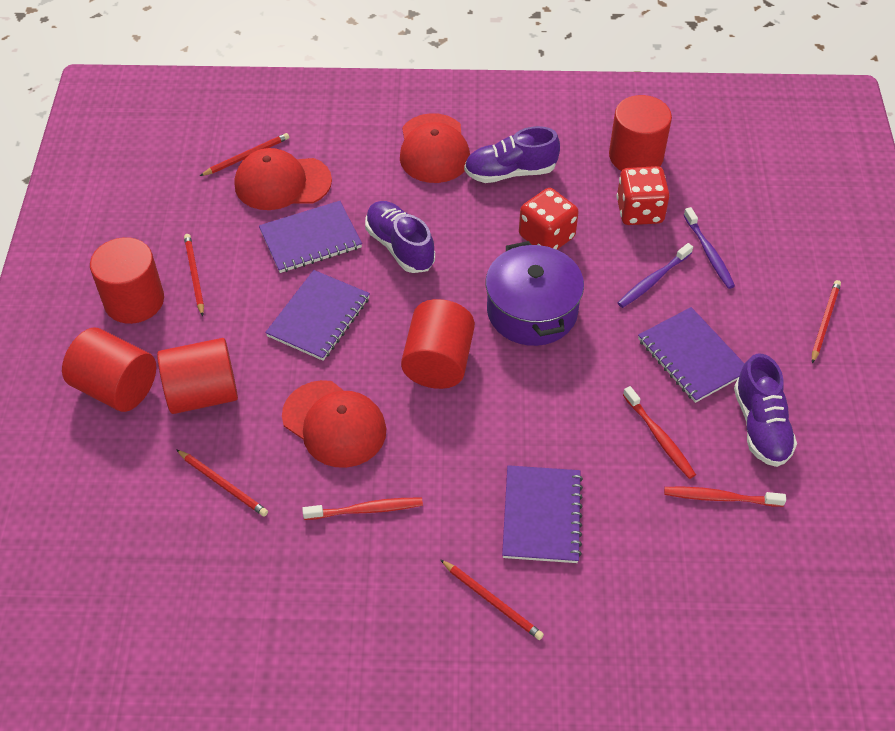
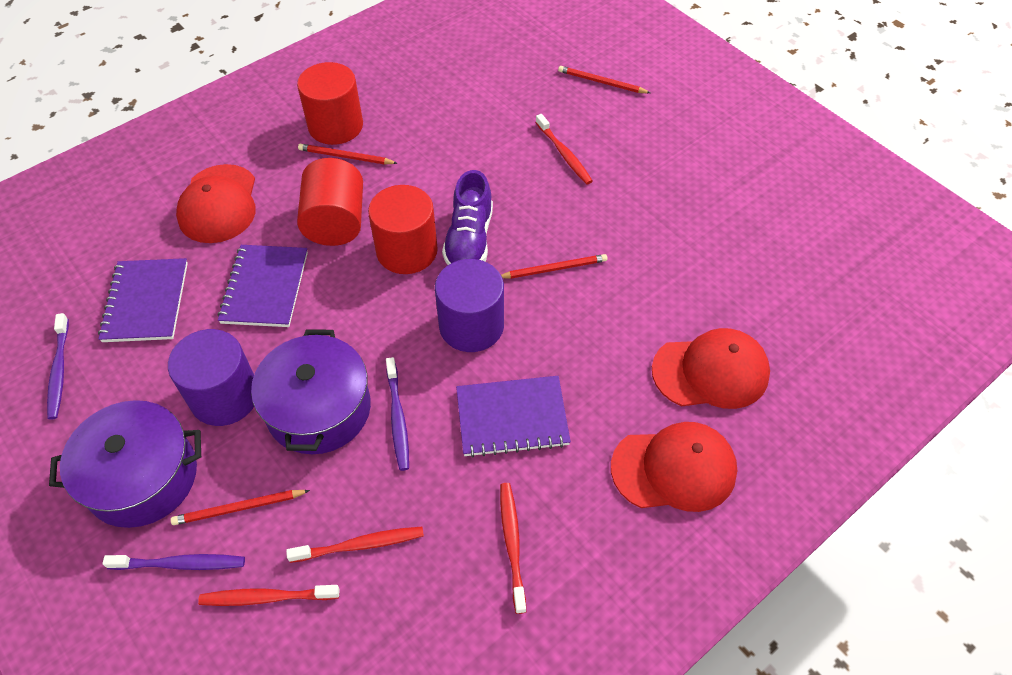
purple cylinder: 0 -> 2
purple notebook: 4 -> 3
purple pot: 1 -> 2
purple shoe: 3 -> 1
purple toothbrush: 2 -> 3
red cylinder: 5 -> 3
red dice: 2 -> 0
red pencil: 5 -> 4
red toothbrush: 3 -> 4

